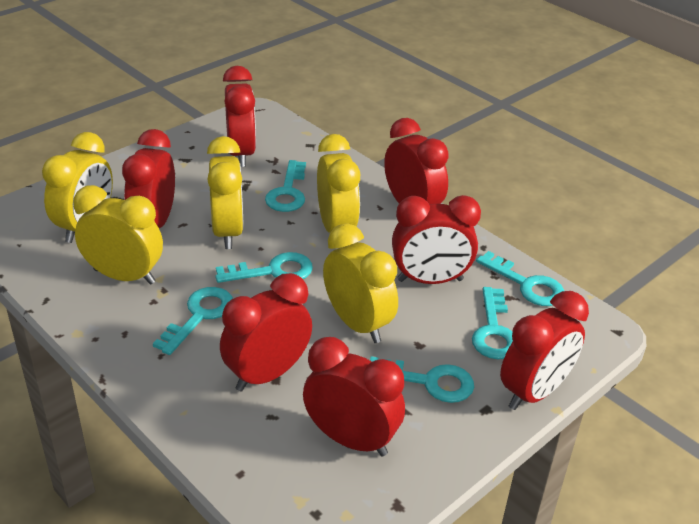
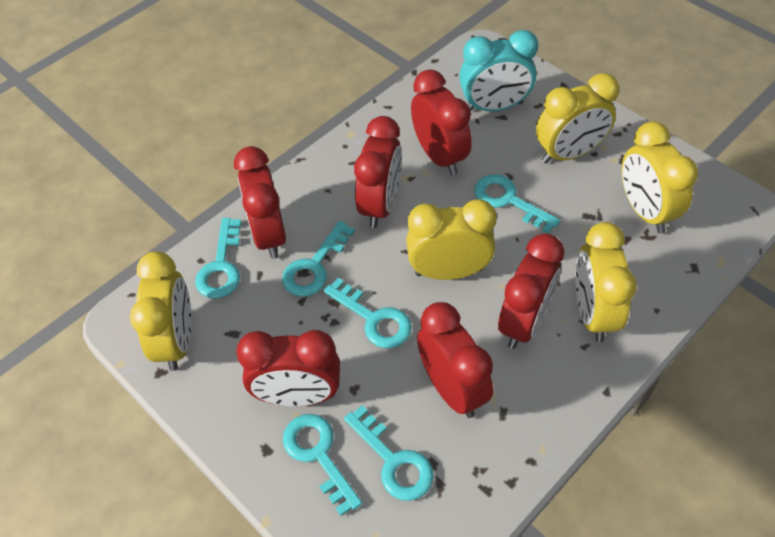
red clock: 7 -> 6
turquoise clock: 0 -> 1

